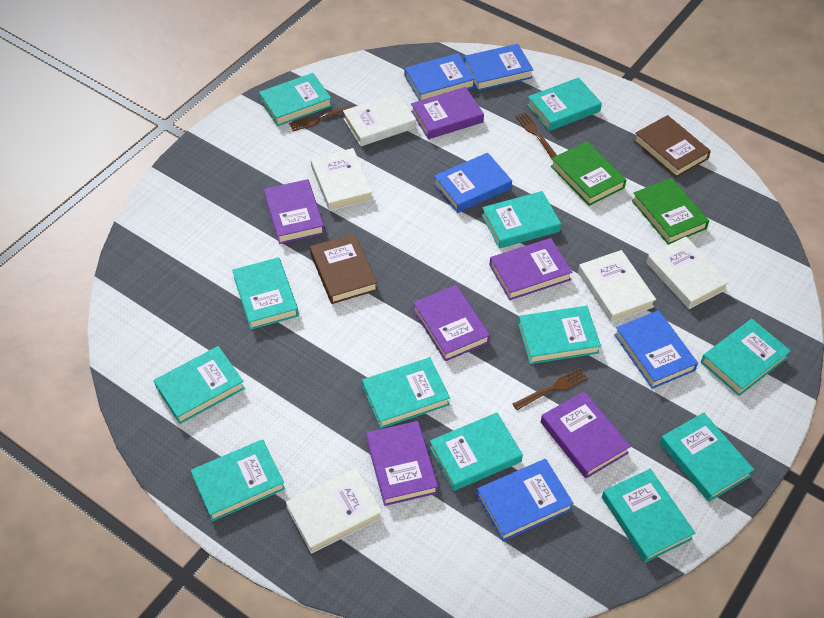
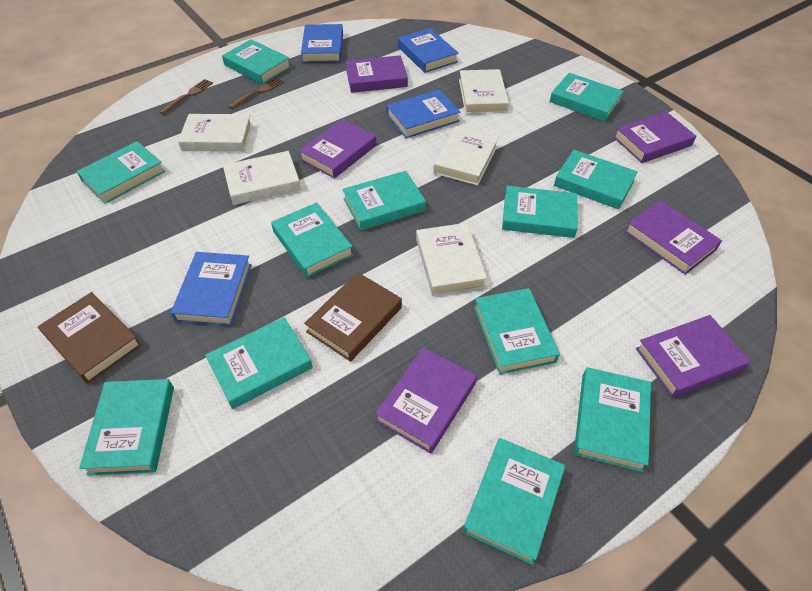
blue book: 5 -> 4
brown fork: 3 -> 2
green book: 2 -> 0

